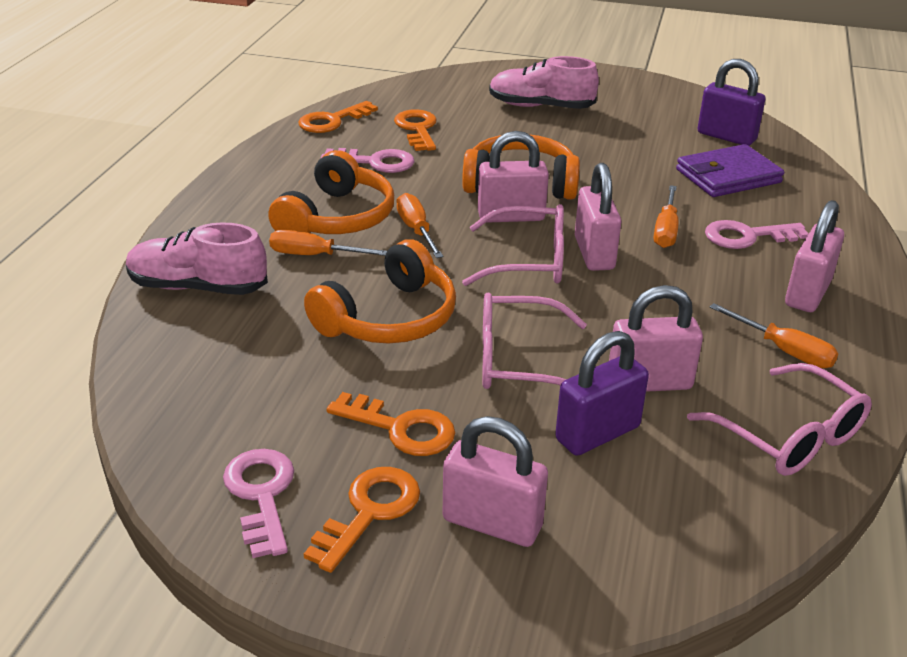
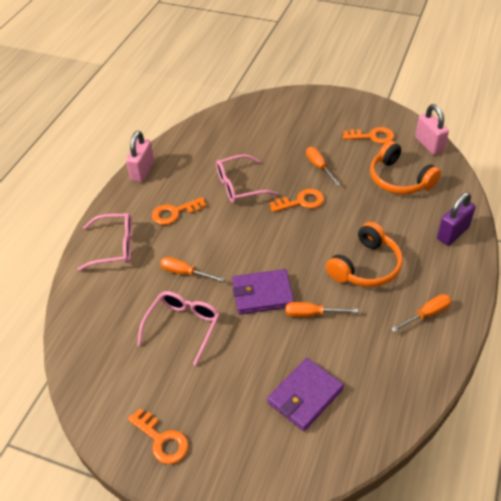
orange headphones: 3 -> 2
pink key: 3 -> 0
pink padlock: 5 -> 2
pink shoe: 2 -> 0
purple padlock: 2 -> 1
purple wallet: 1 -> 2

